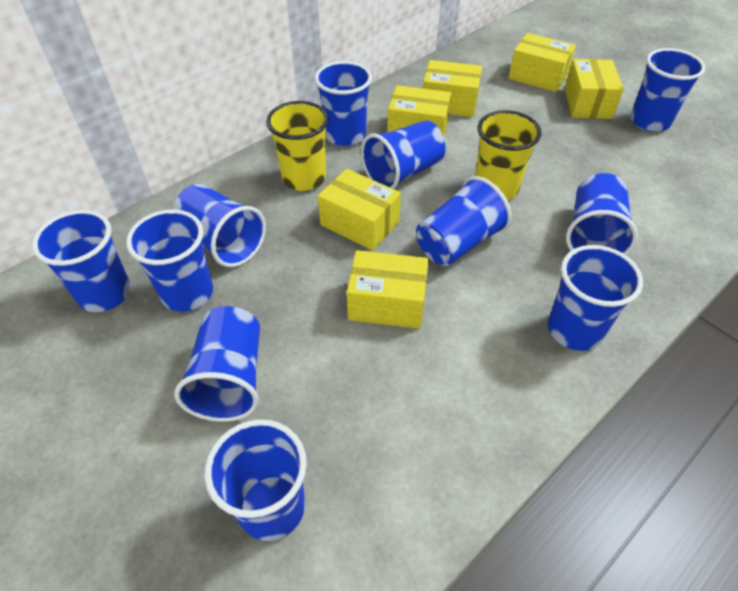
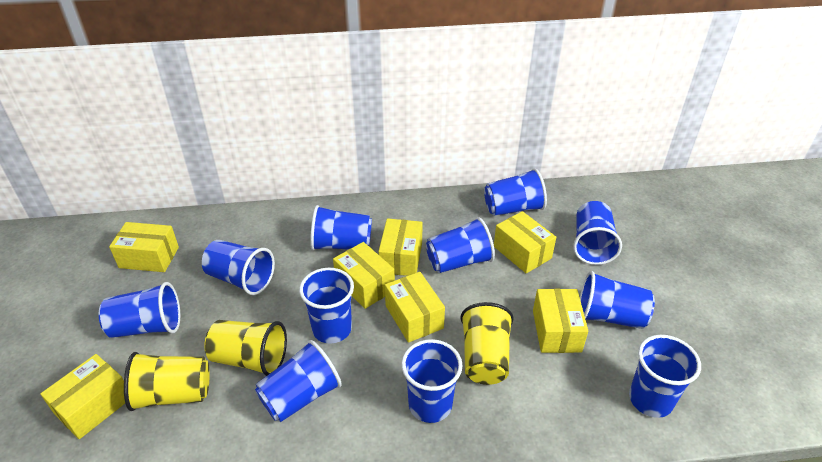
yellow box: 6 -> 7
yellow cup: 2 -> 3

